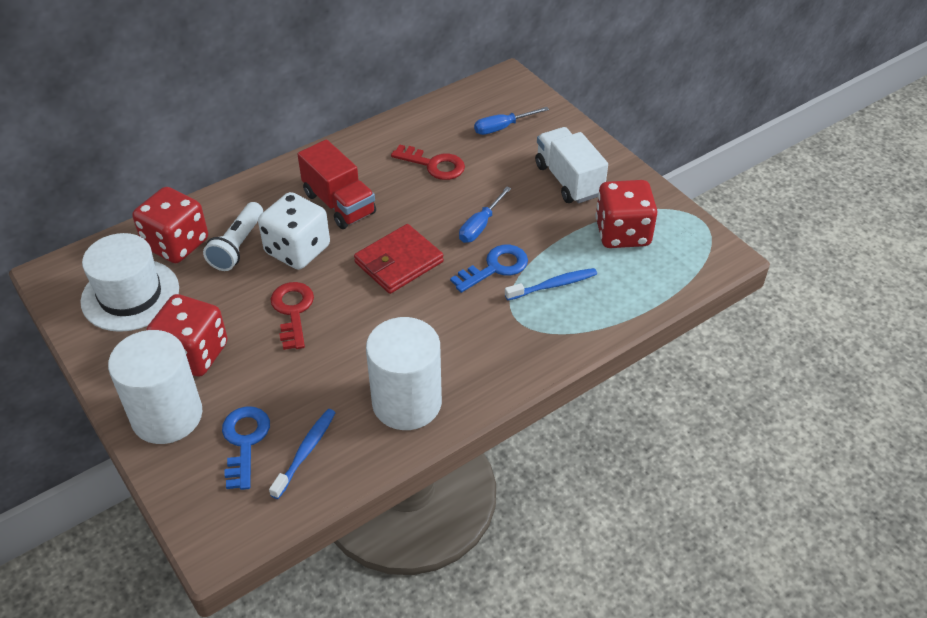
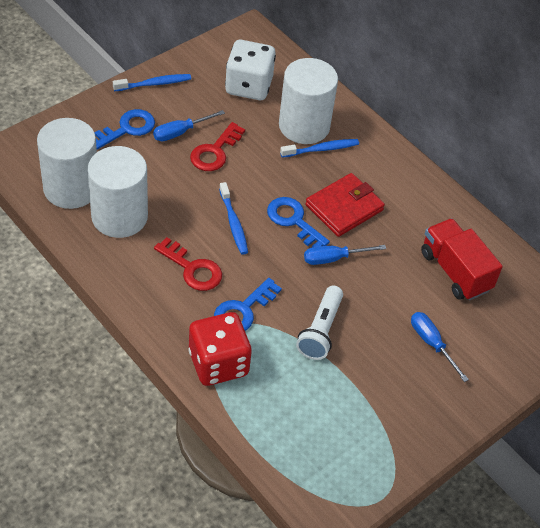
blue key: 2 -> 3
blue screwdriver: 2 -> 3
blue toothbrush: 2 -> 3
red dice: 3 -> 1
white cylinder: 2 -> 3
white hat: 1 -> 0
white truck: 1 -> 0

